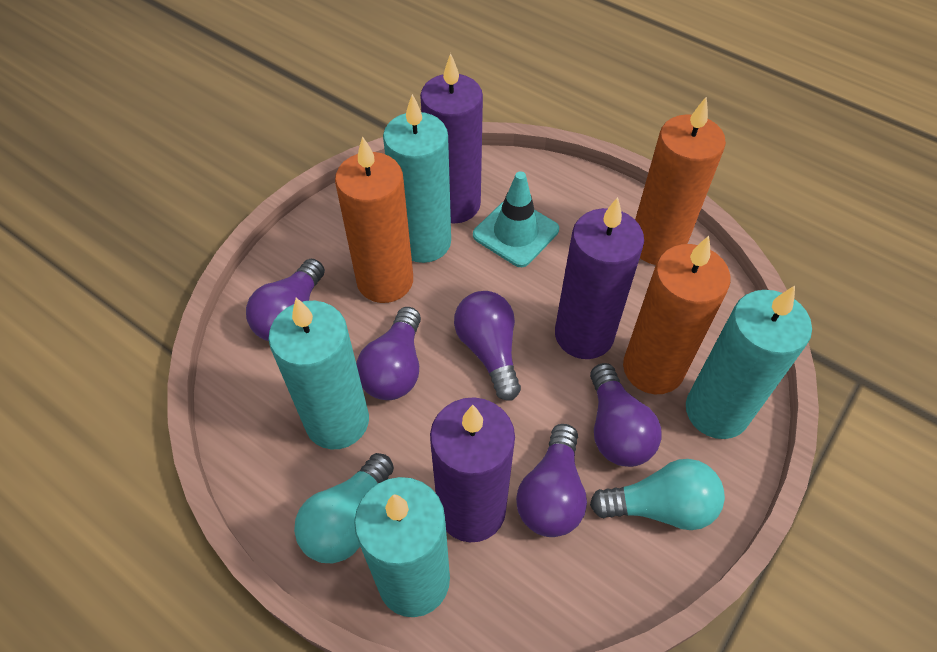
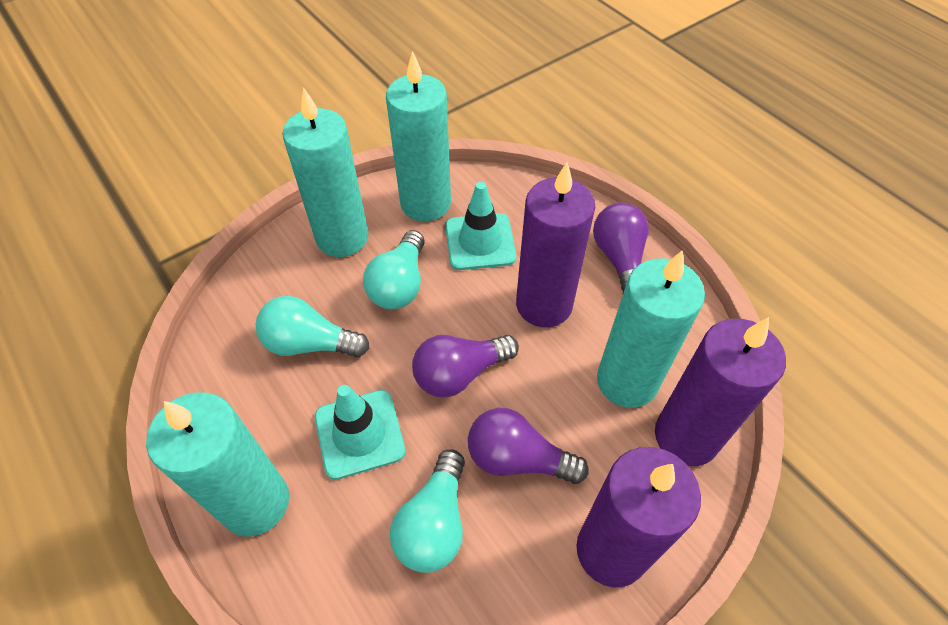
orange candle: 3 -> 0
purple light bulb: 5 -> 3
turquoise light bulb: 2 -> 3
turquoise traffic cone: 1 -> 2

